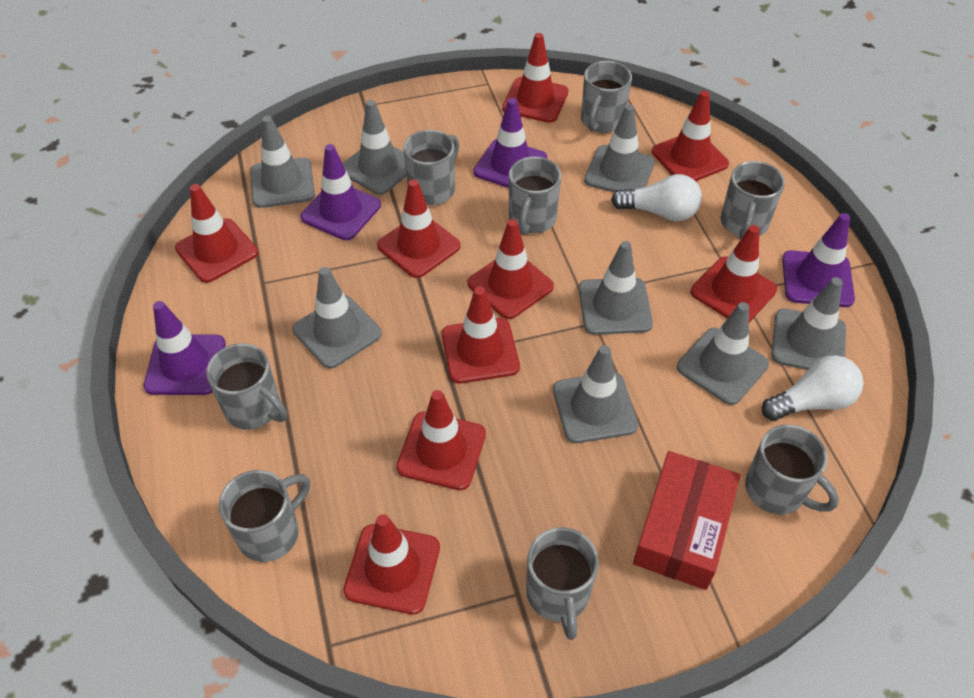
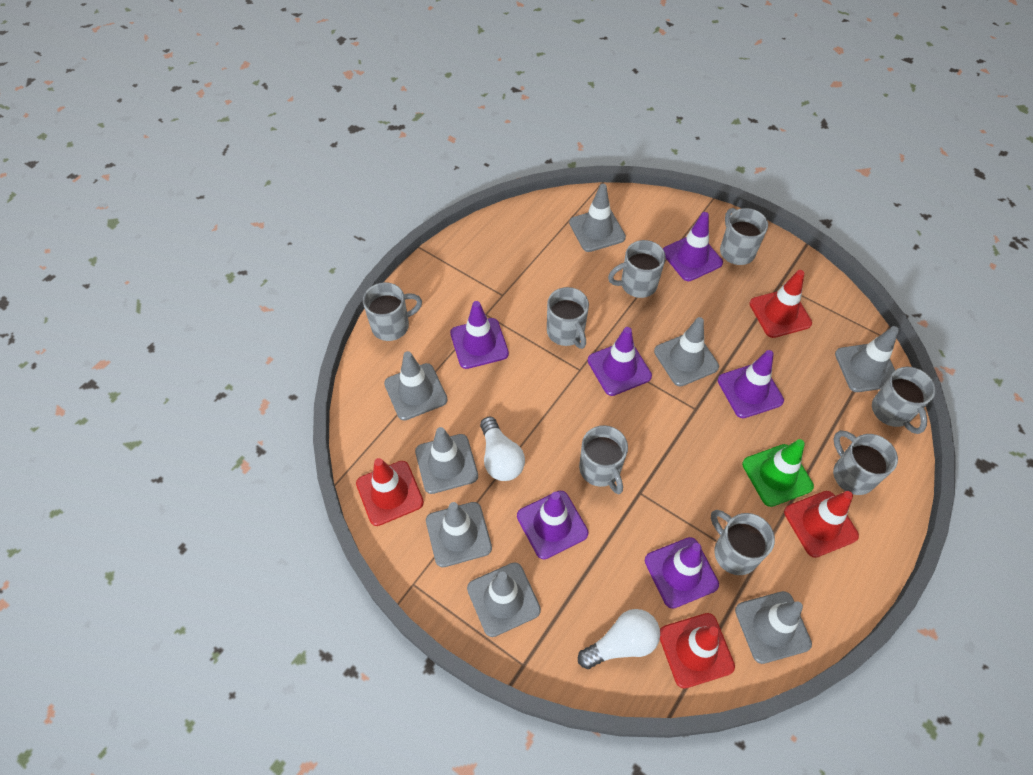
green traffic cone: 0 -> 1
purple traffic cone: 4 -> 6
red box: 1 -> 0
red traffic cone: 9 -> 4

